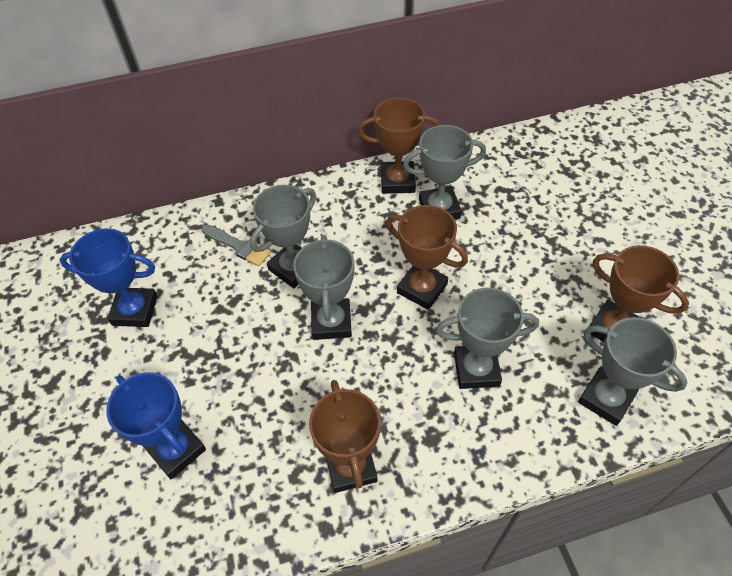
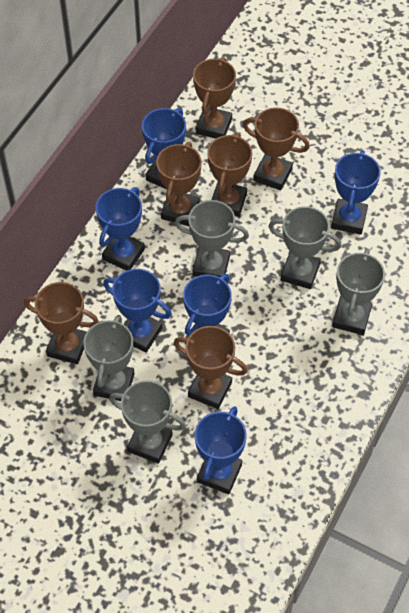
blue trophy: 2 -> 6
brown trophy: 4 -> 6
grey brush: 1 -> 0

